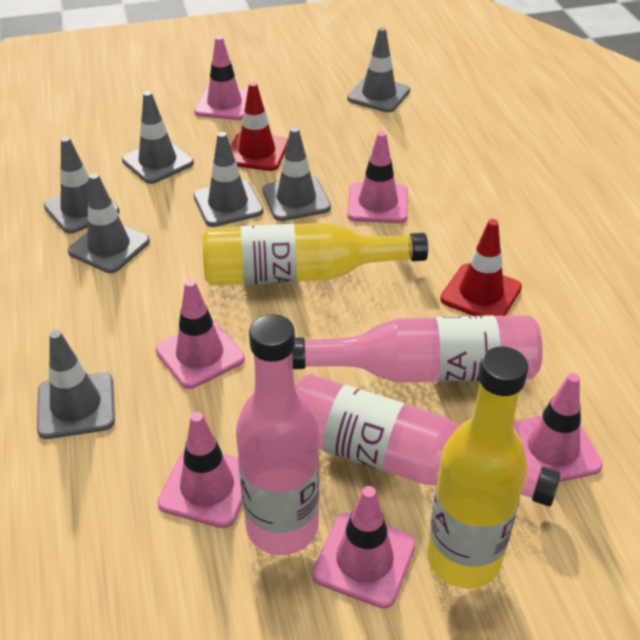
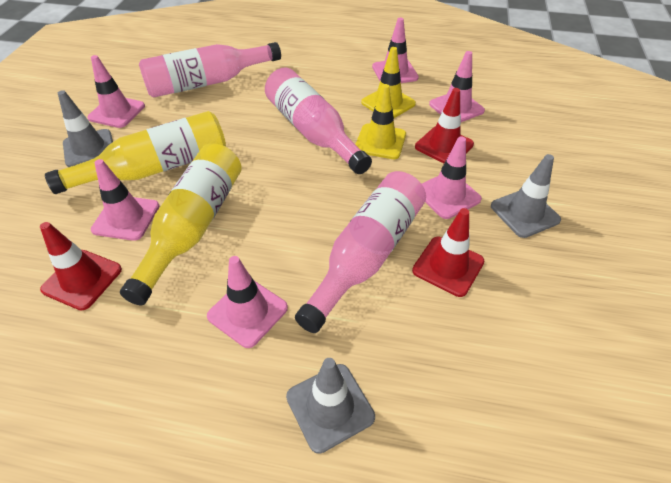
grey traffic cone: 7 -> 3
red traffic cone: 2 -> 3
yellow traffic cone: 0 -> 2

